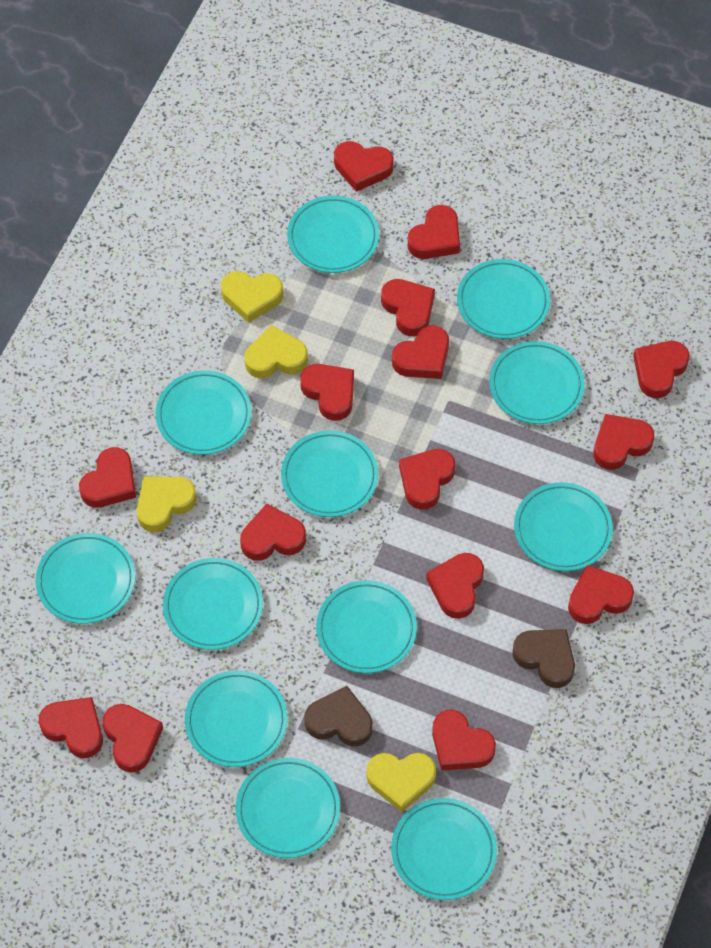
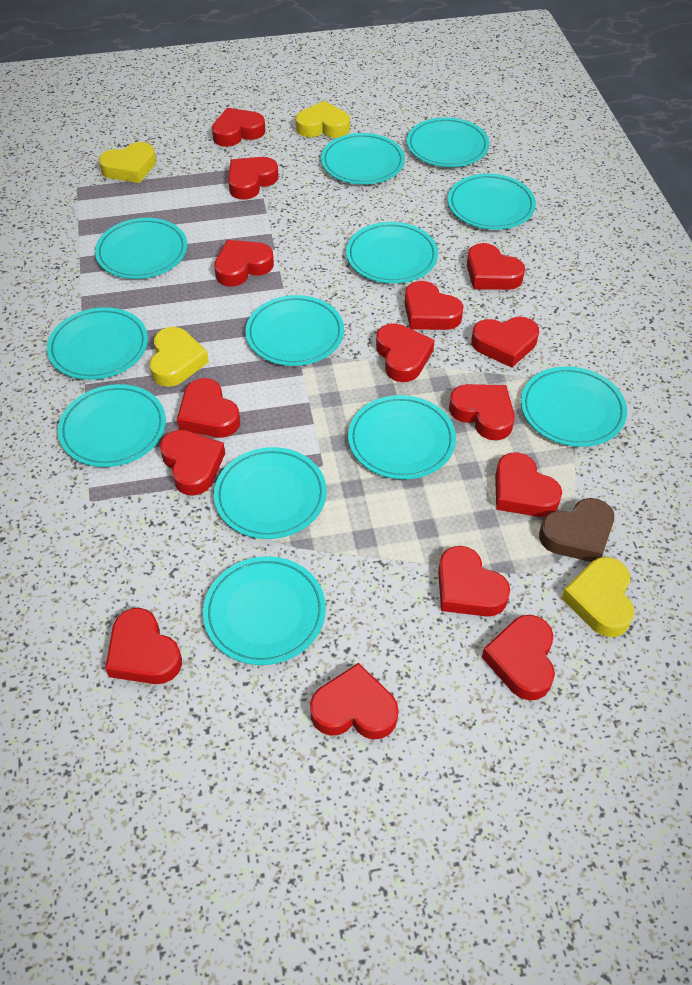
brown heart: 2 -> 1

